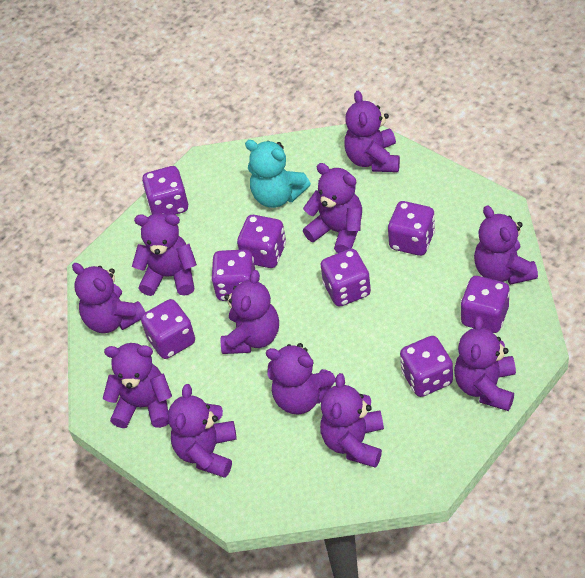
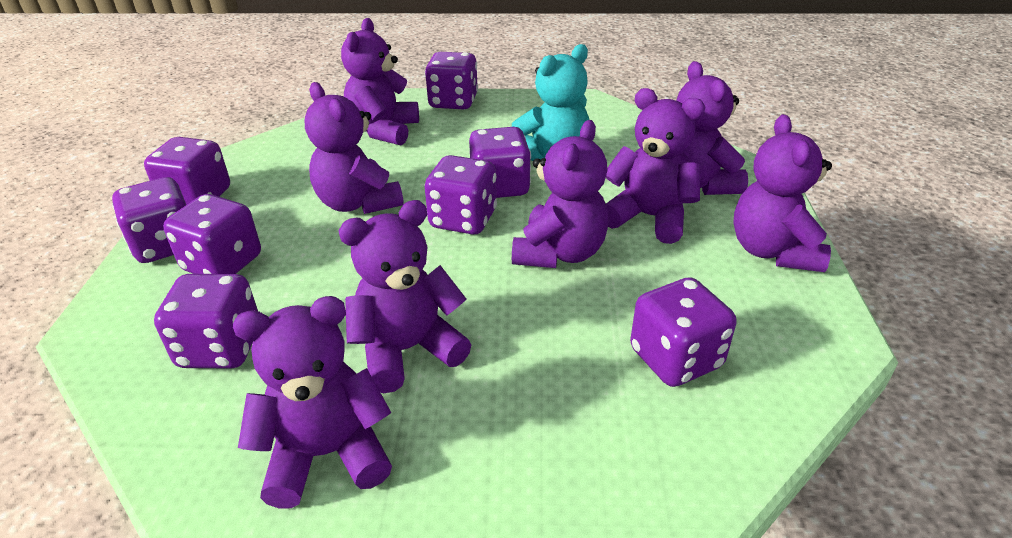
purple teddy bear: 11 -> 8

